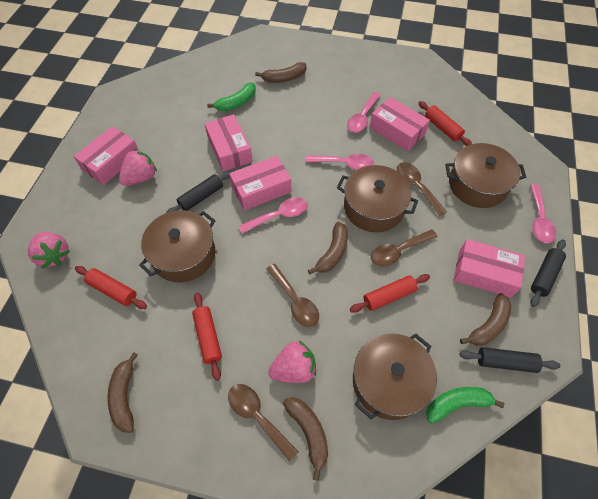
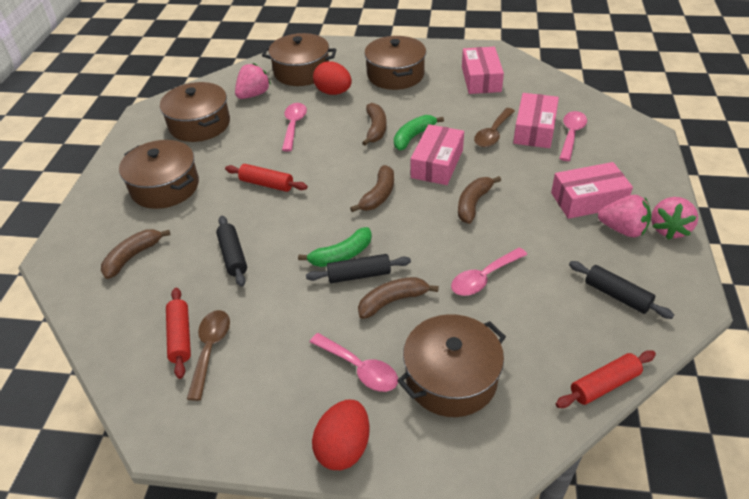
brown pot: 4 -> 5
brown spoon: 4 -> 2
pink box: 5 -> 4
red egg: 0 -> 2
red rolling pin: 4 -> 3

